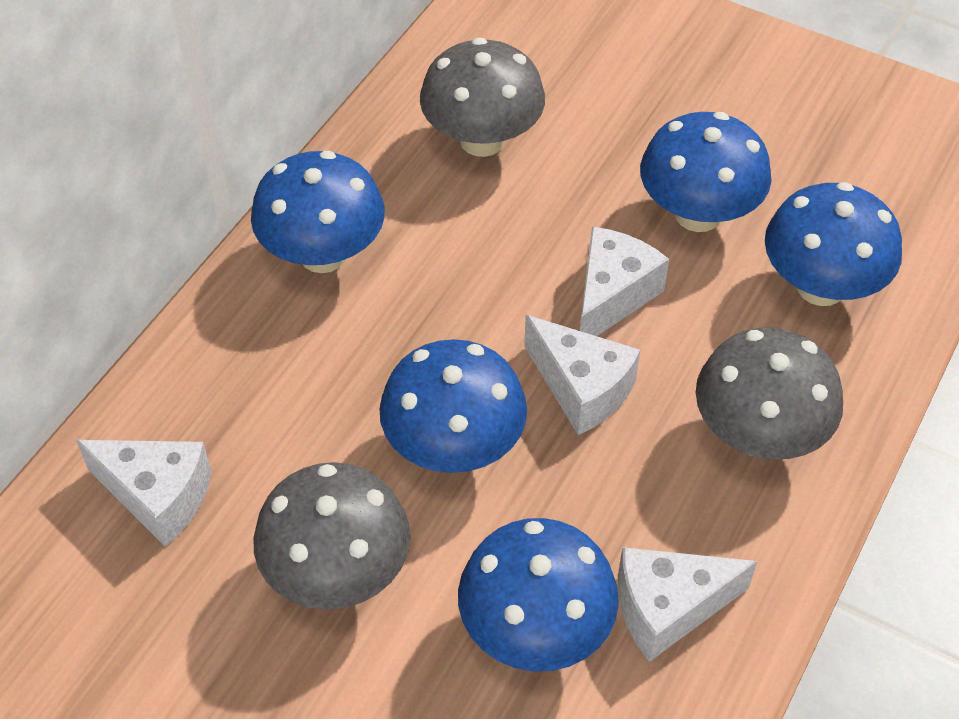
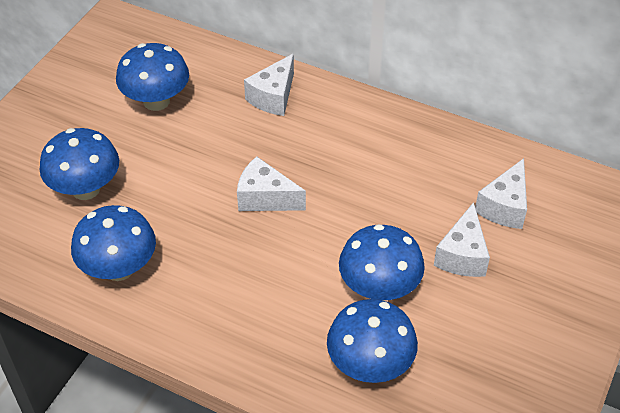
grey mushroom: 3 -> 0

